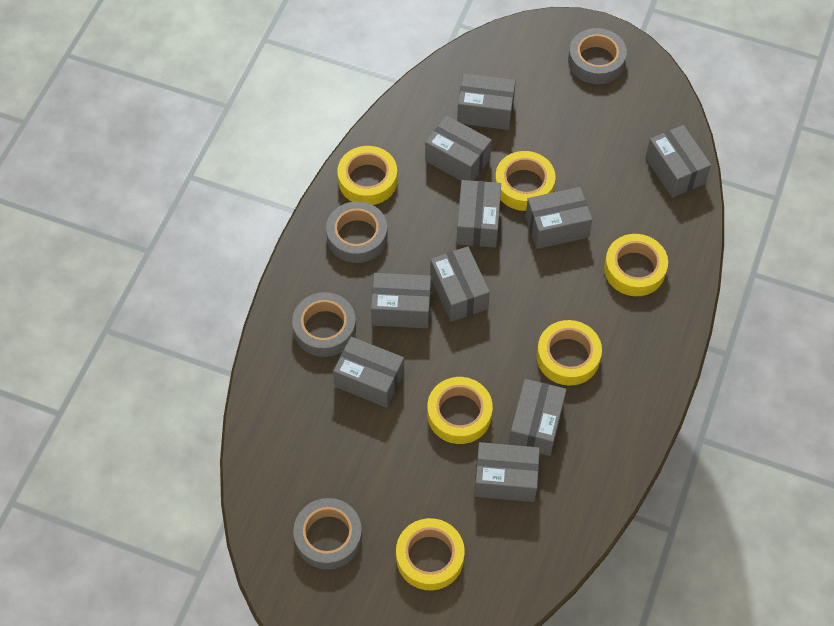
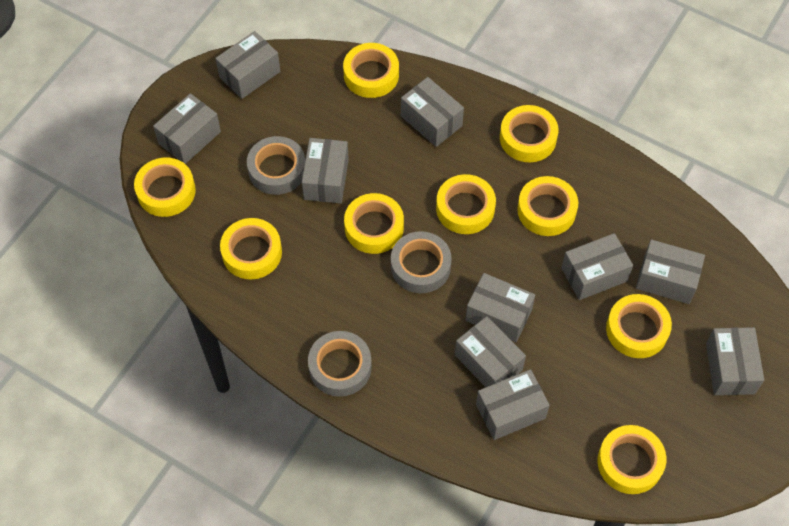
grey tape: 4 -> 3
yellow tape: 6 -> 9

